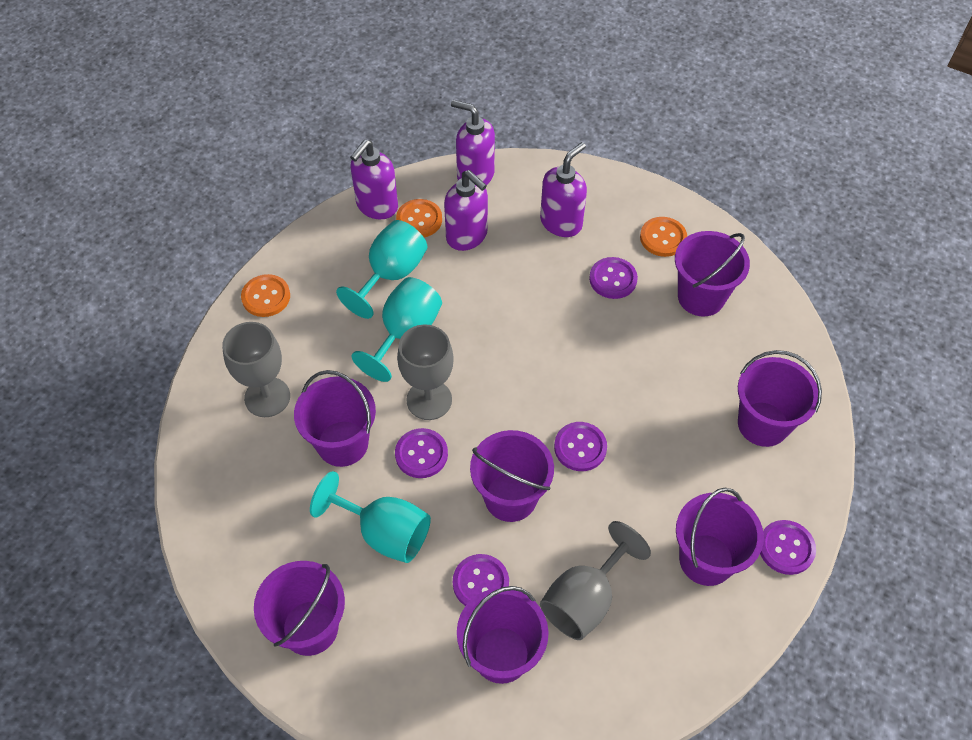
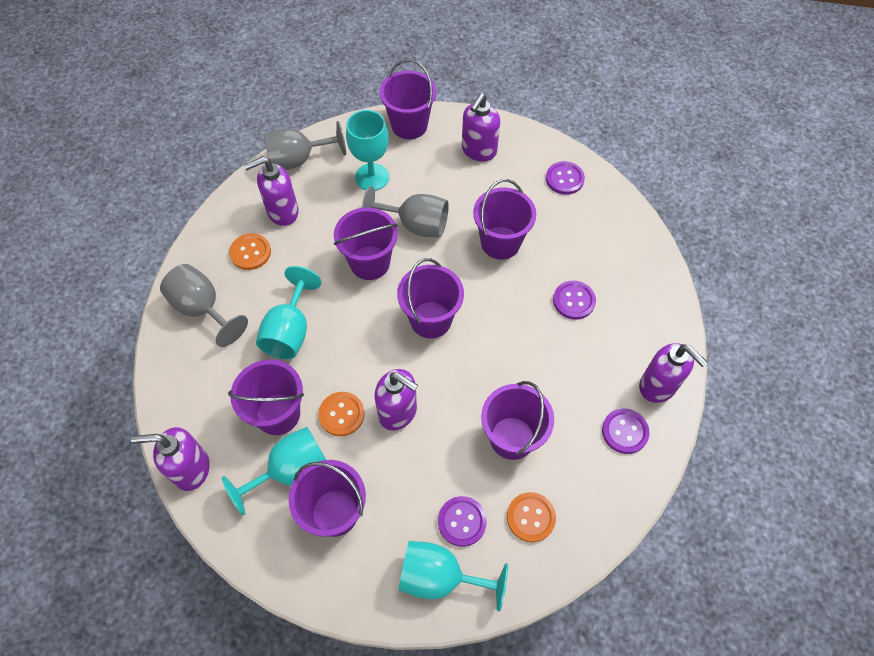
purple button: 5 -> 4
purple soap dispenser: 4 -> 5
turquoise goblet: 3 -> 4

